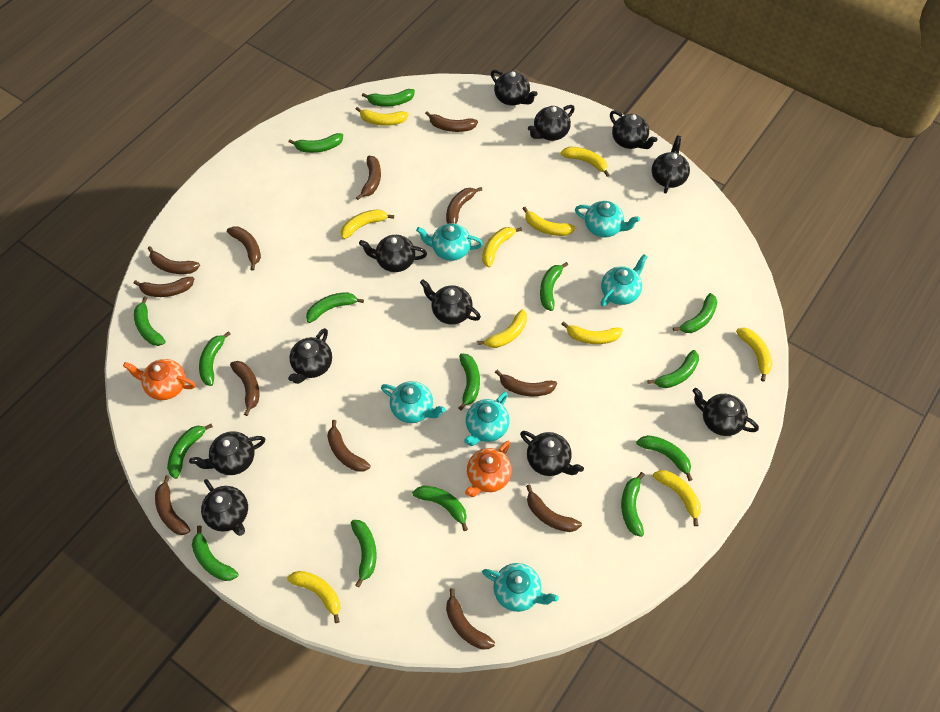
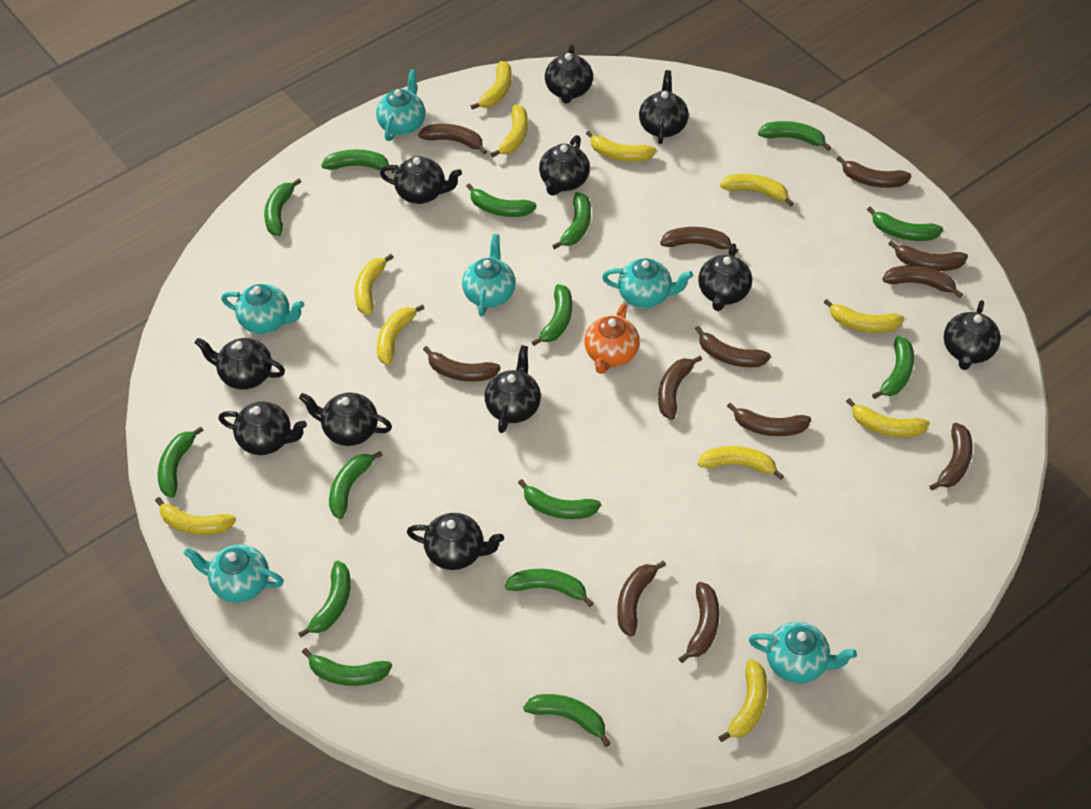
orange teapot: 2 -> 1
yellow banana: 10 -> 11

